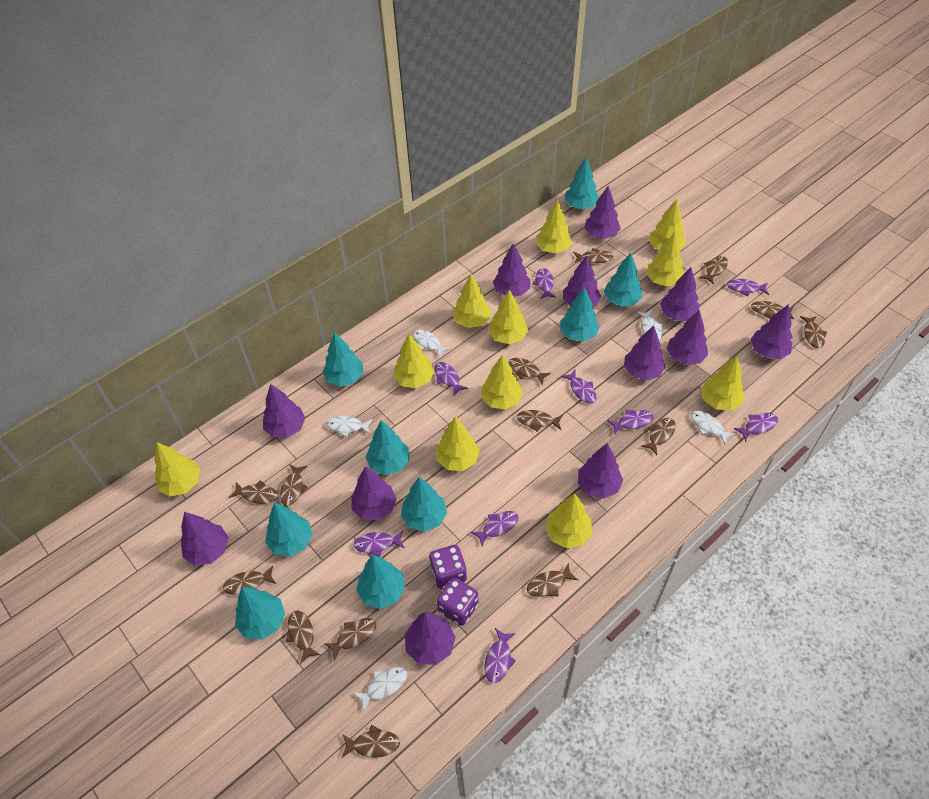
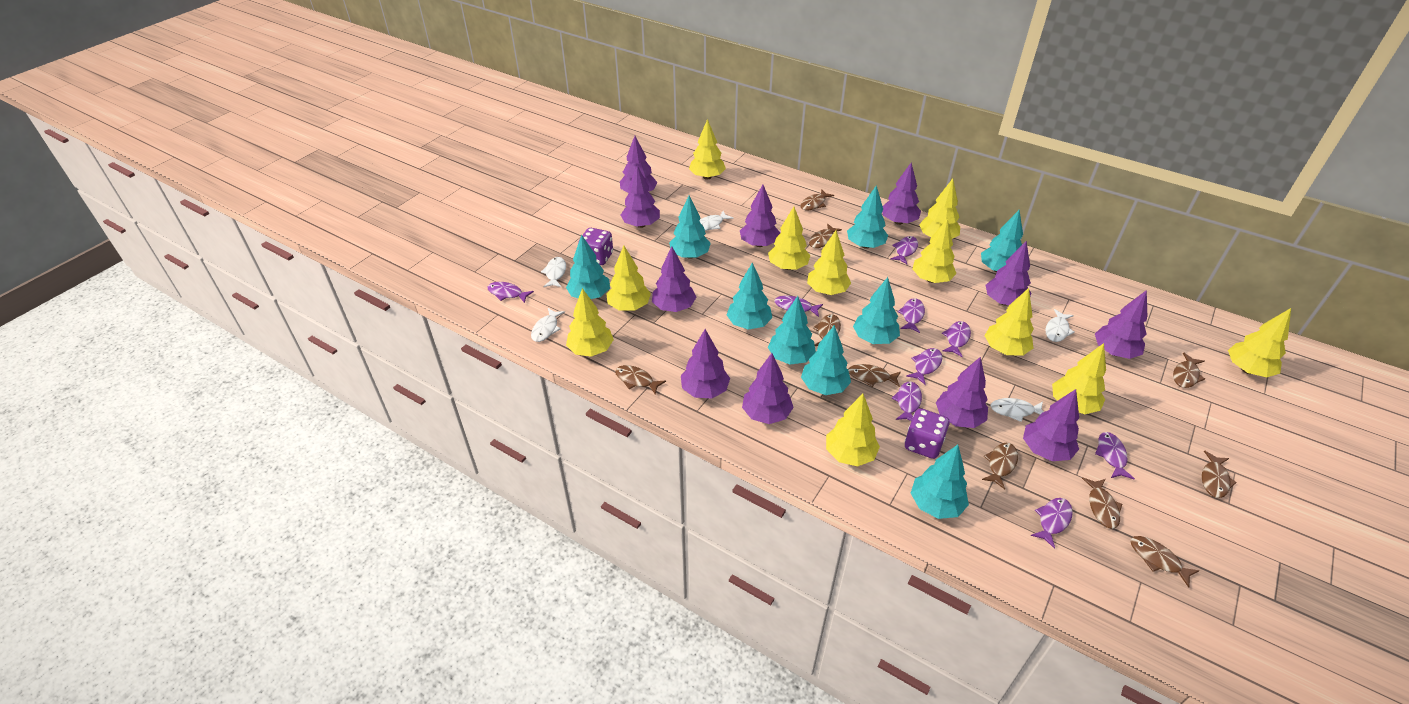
brown fish: 14 -> 10
purple tree: 12 -> 11

